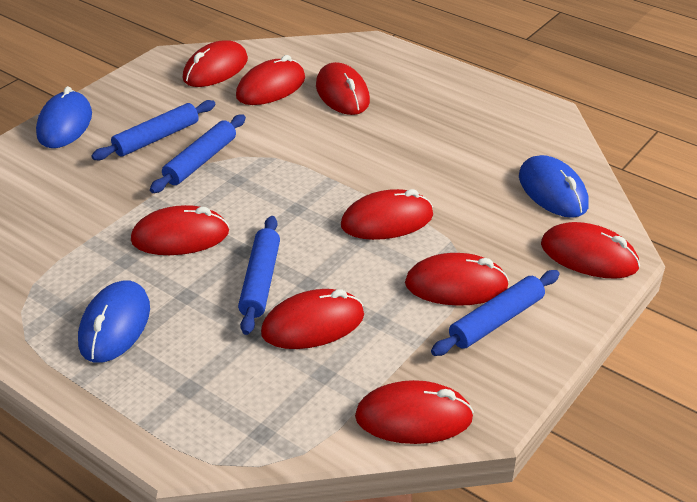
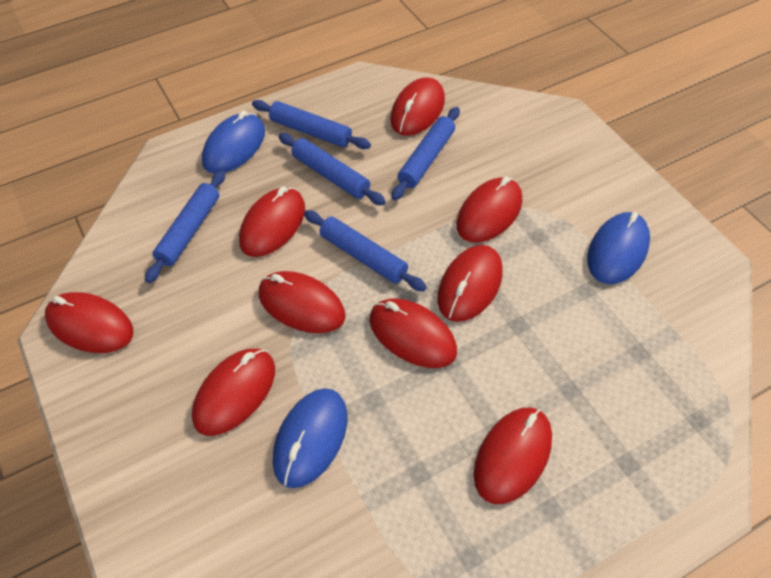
blue rolling pin: 4 -> 5

